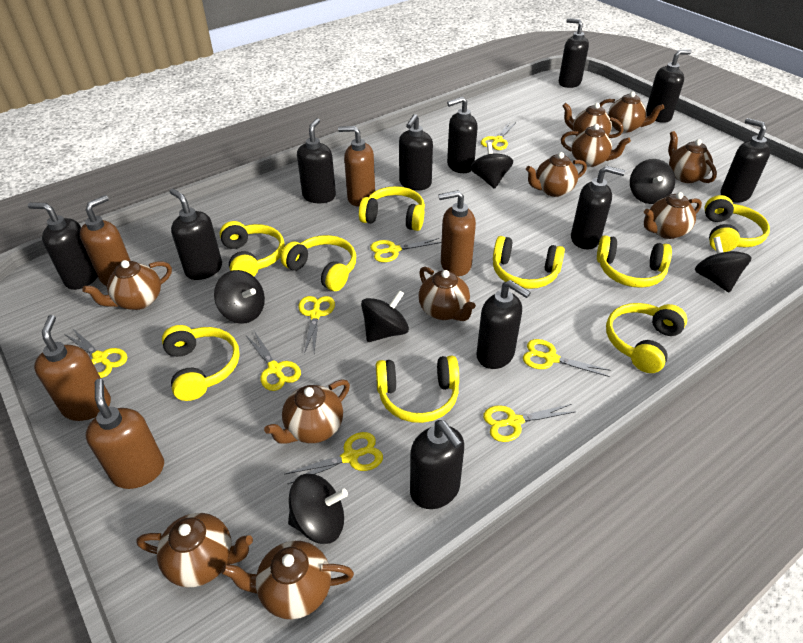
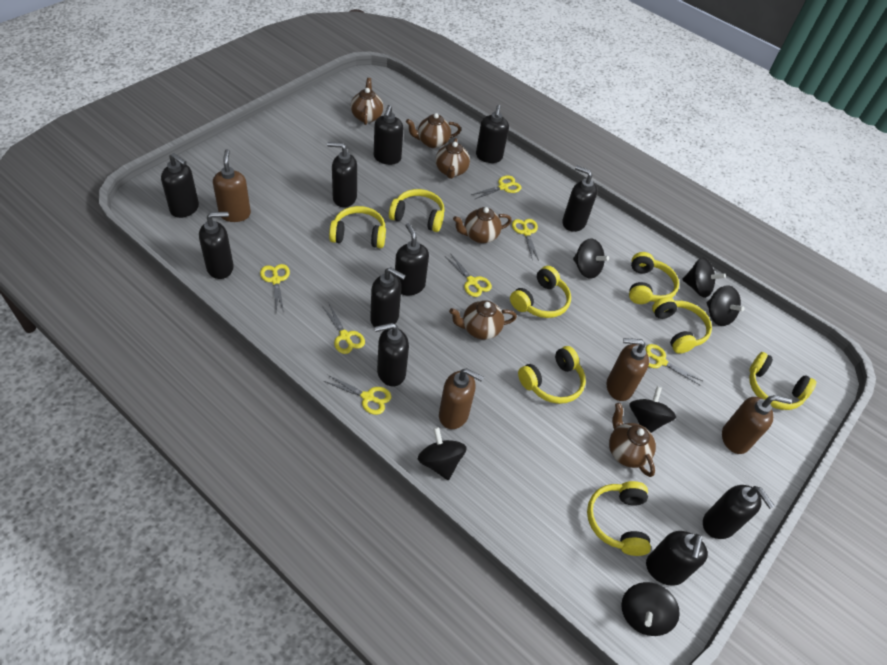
brown soap dispenser: 5 -> 4
brown teapot: 11 -> 6
yellow headphones: 9 -> 8
yellow scissors: 8 -> 7

